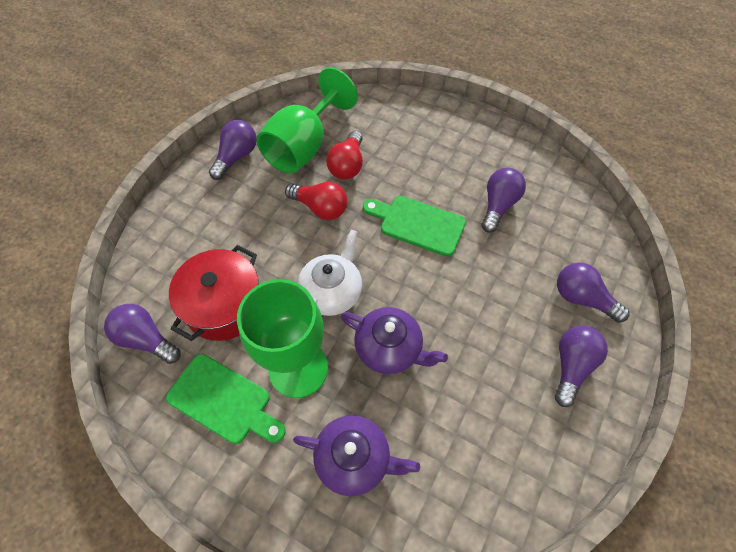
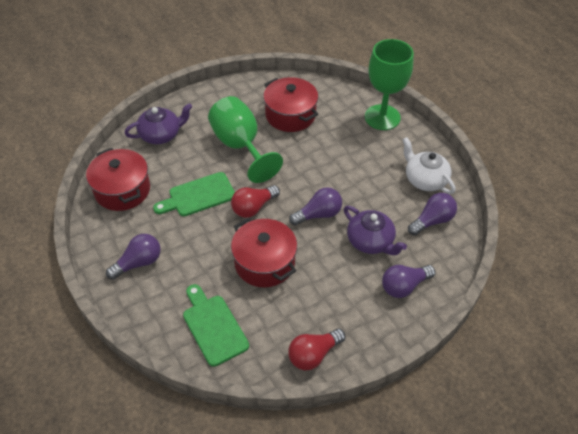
purple light bulb: 5 -> 4
red pot: 1 -> 3

